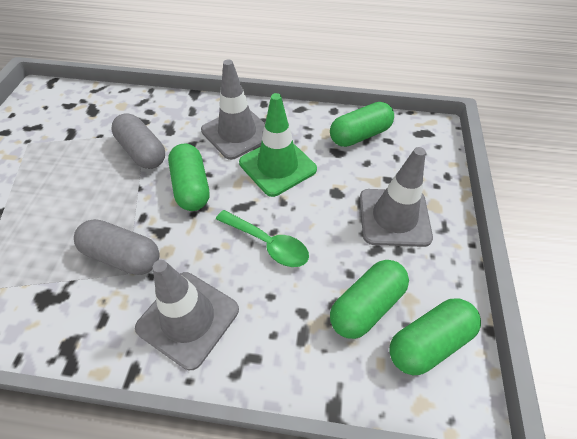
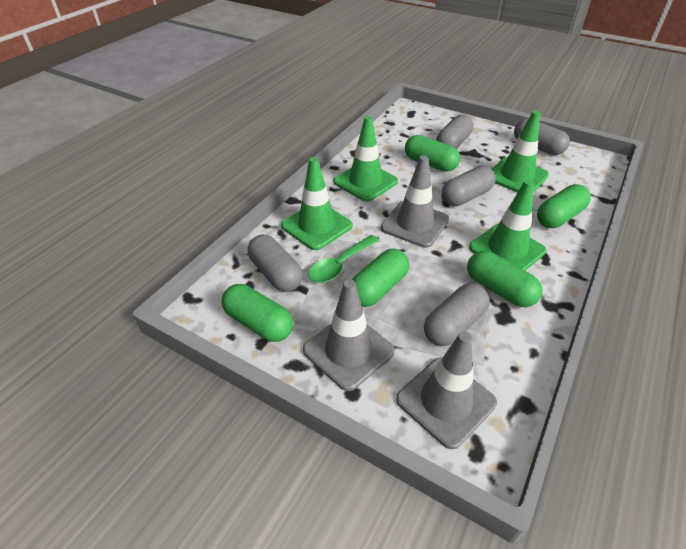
green capsule: 4 -> 5
green traffic cone: 1 -> 4
grey capsule: 2 -> 5

